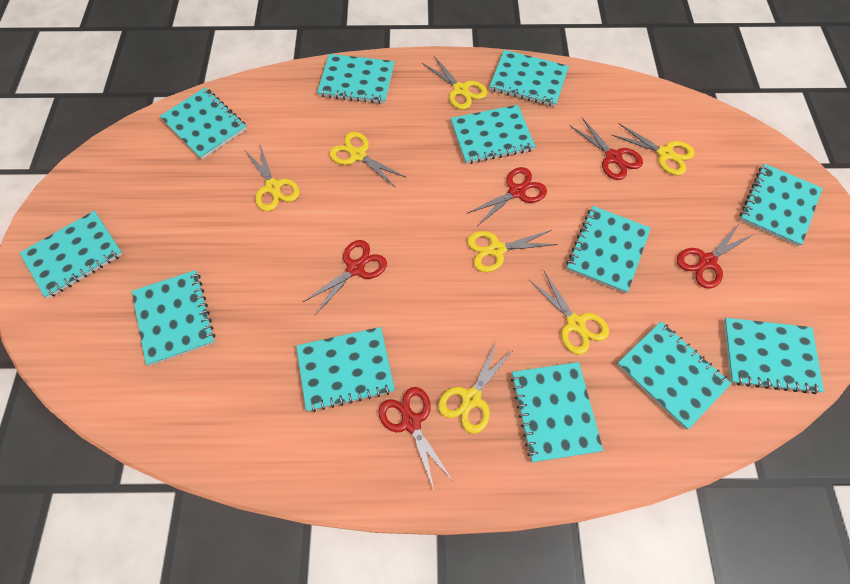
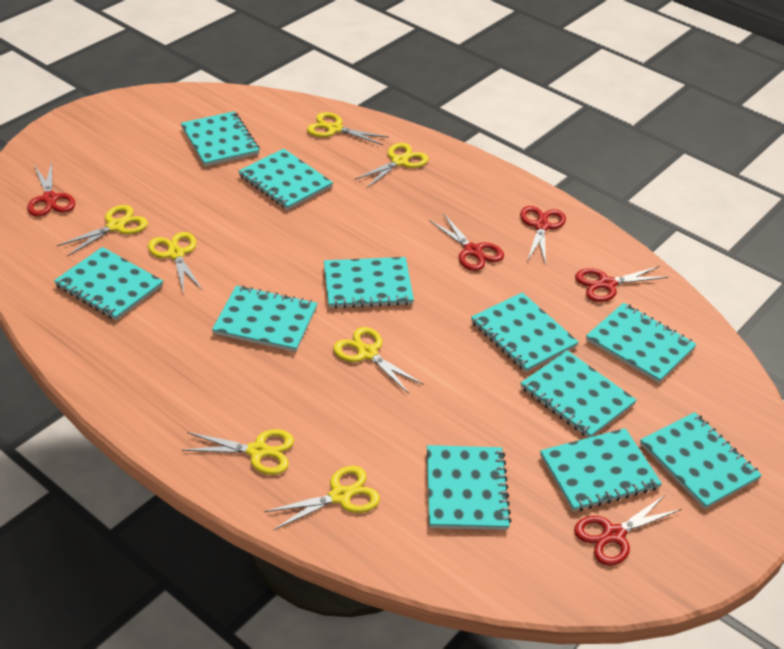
turquoise notebook: 12 -> 11

